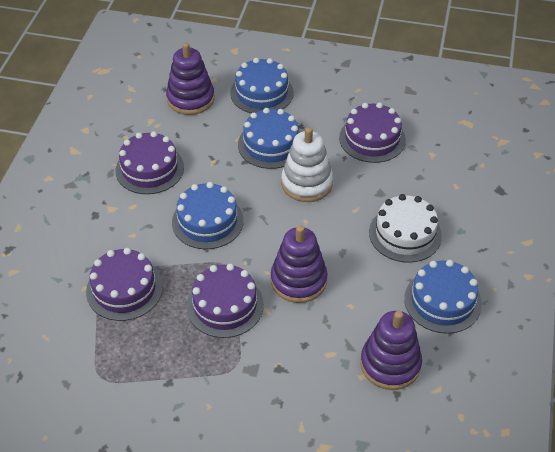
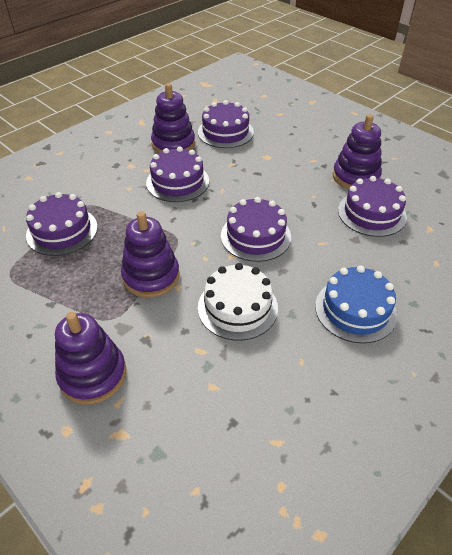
blue cake: 4 -> 1
purple cake: 4 -> 5
purple stacking toy: 3 -> 4
white stacking toy: 1 -> 0

